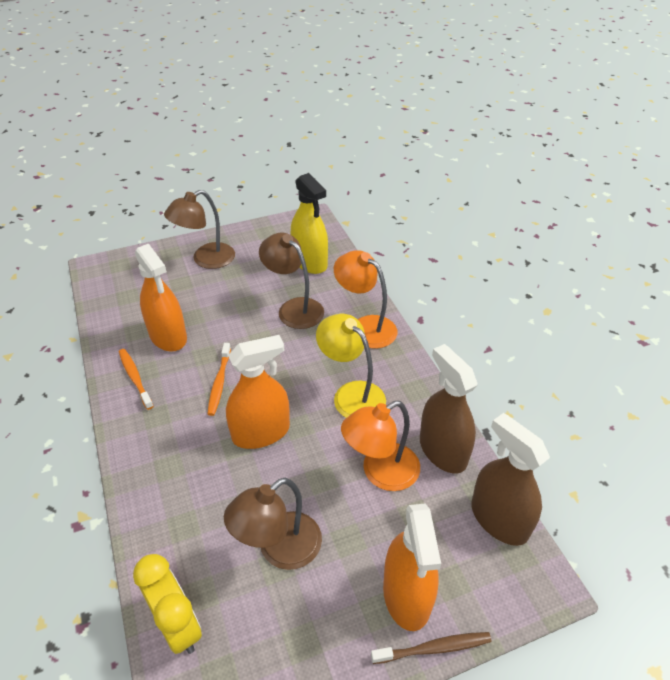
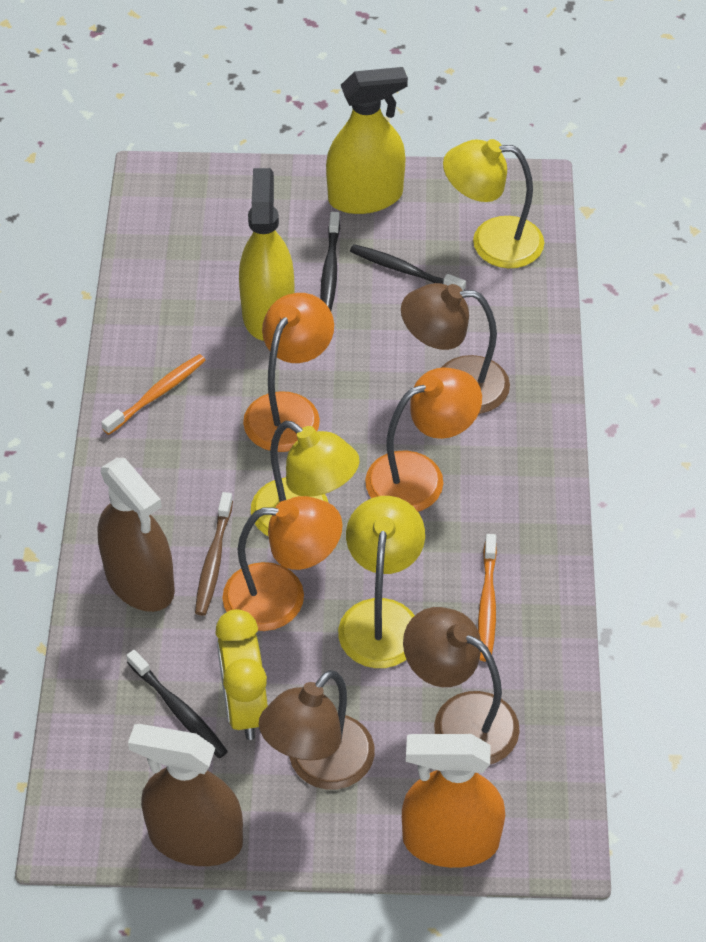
black toothbrush: 0 -> 3
orange lamp: 2 -> 3
orange spray bottle: 3 -> 1
yellow lamp: 1 -> 3
yellow spray bottle: 1 -> 2

